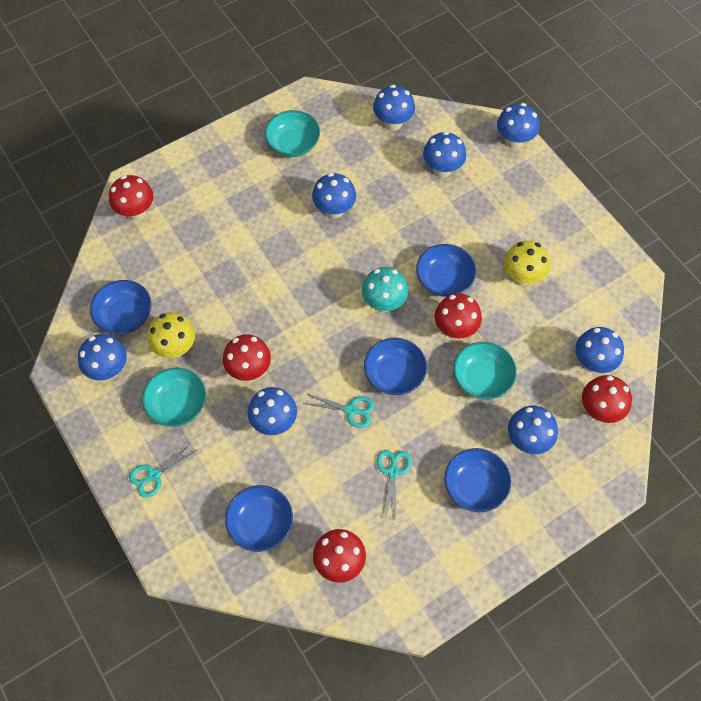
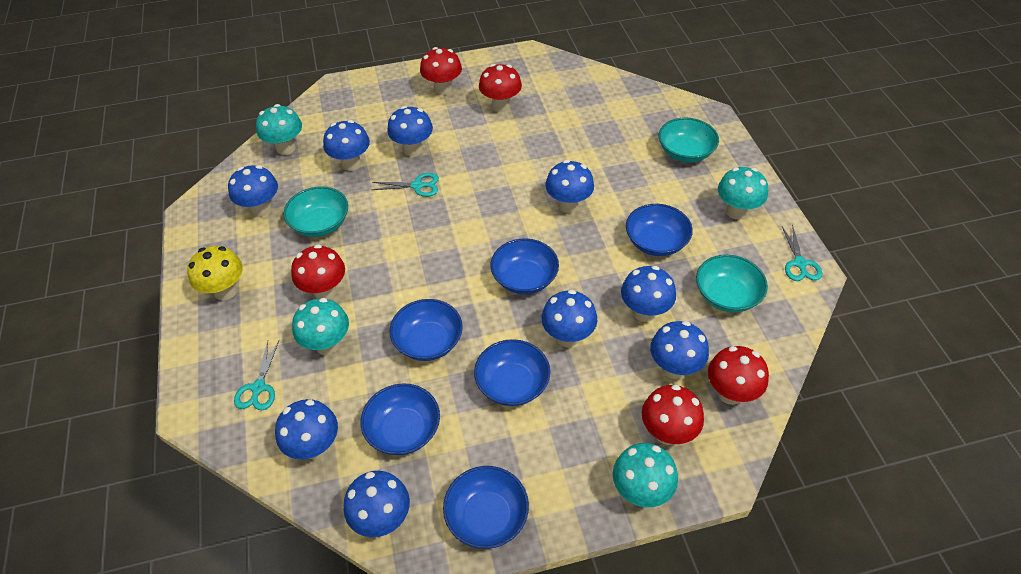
blue bowl: 5 -> 6
blue mushroom: 8 -> 9
turquoise mushroom: 1 -> 4
yellow mushroom: 2 -> 1

